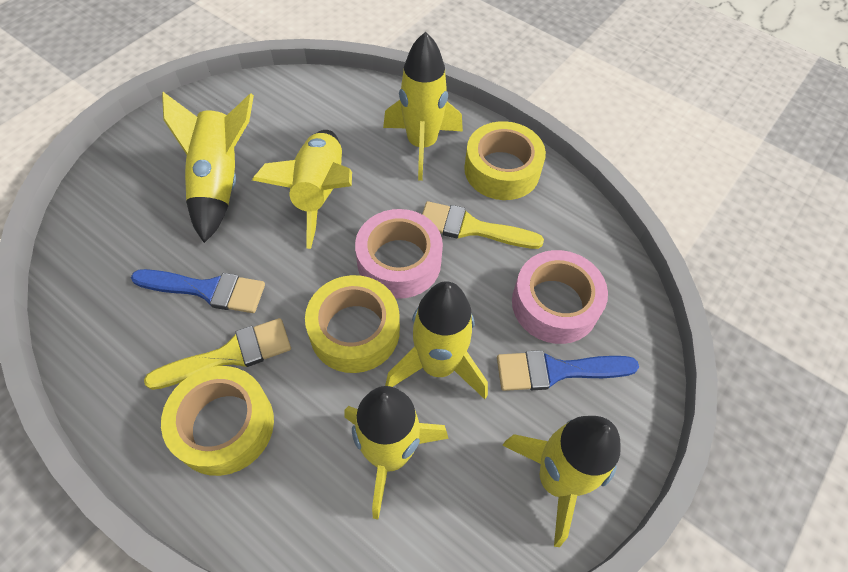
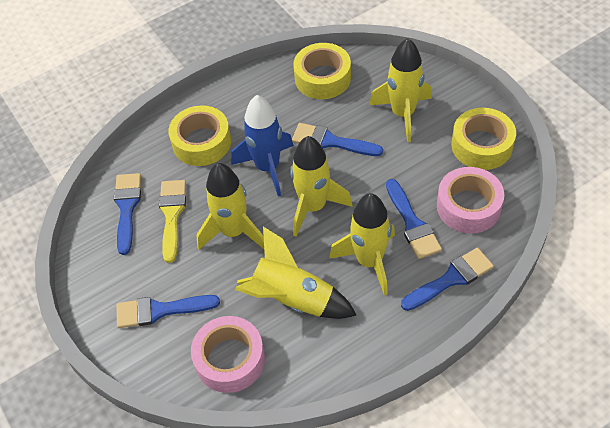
blue brush: 2 -> 5
blue rocket: 0 -> 1
yellow brush: 2 -> 1
yellow rocket: 6 -> 5

